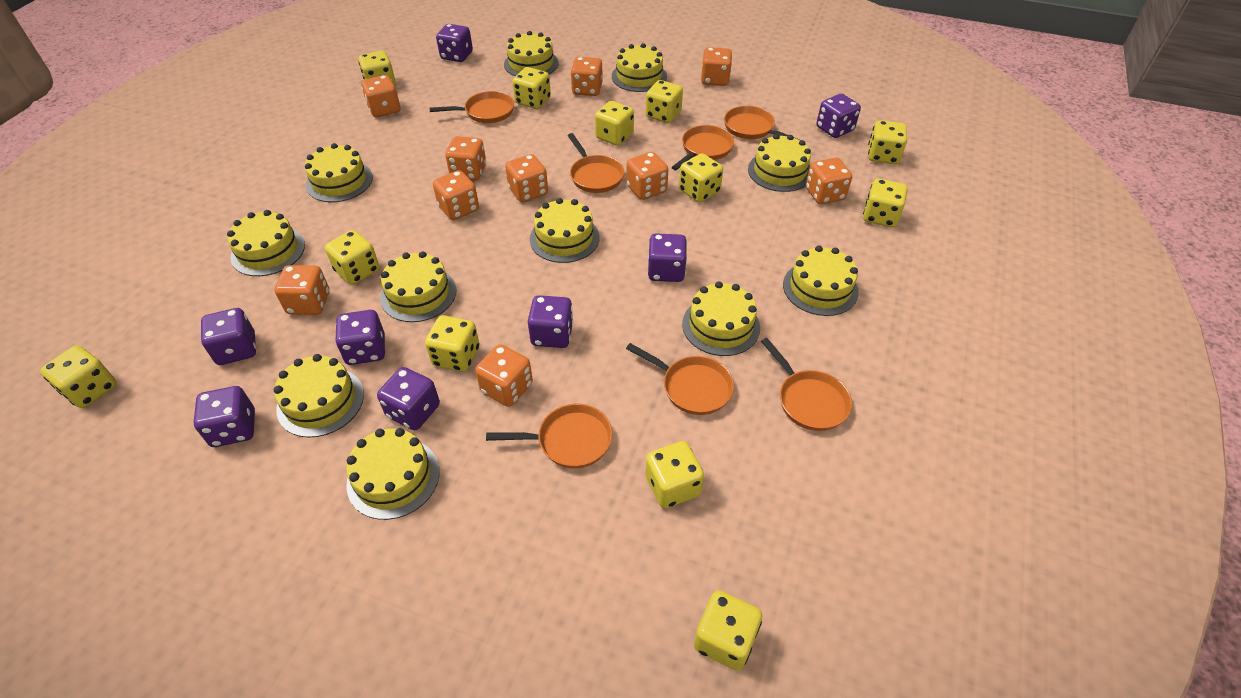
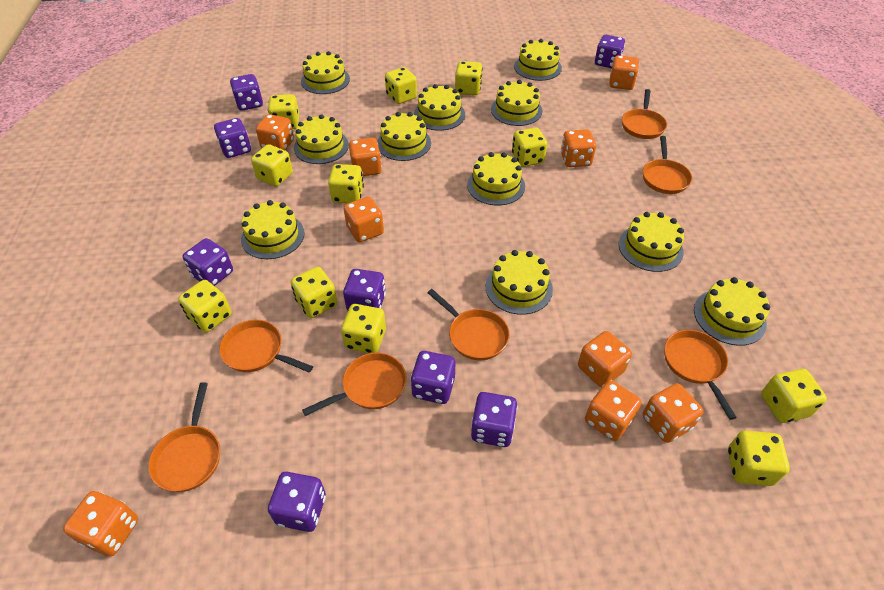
orange dice: 10 -> 9
yellow dice: 12 -> 11

